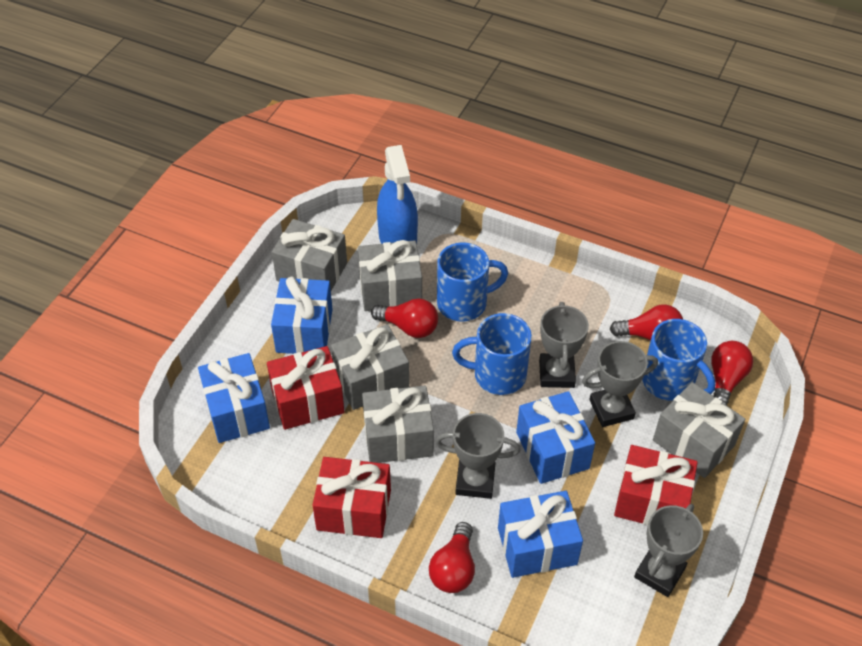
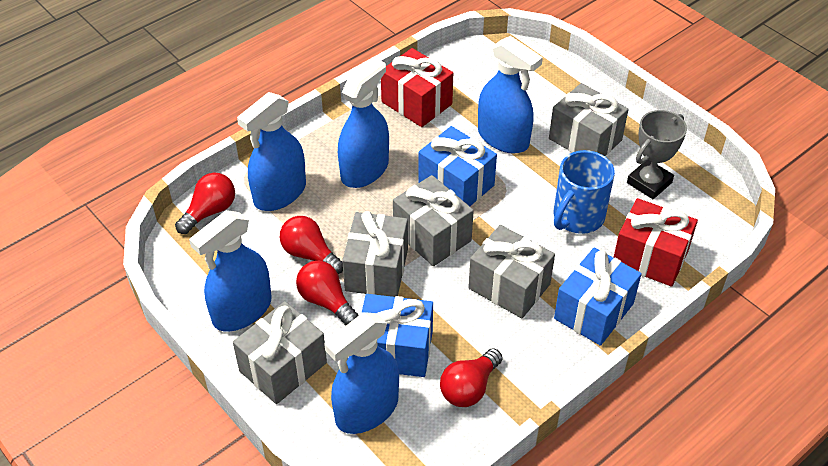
blue gift: 4 -> 3
blue mug: 3 -> 1
blue spray bottle: 1 -> 5
grey trophy: 4 -> 1
red gift: 3 -> 2

